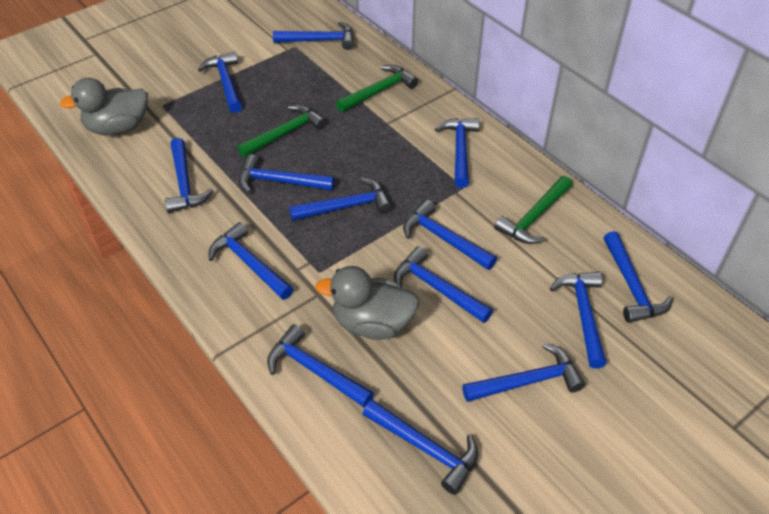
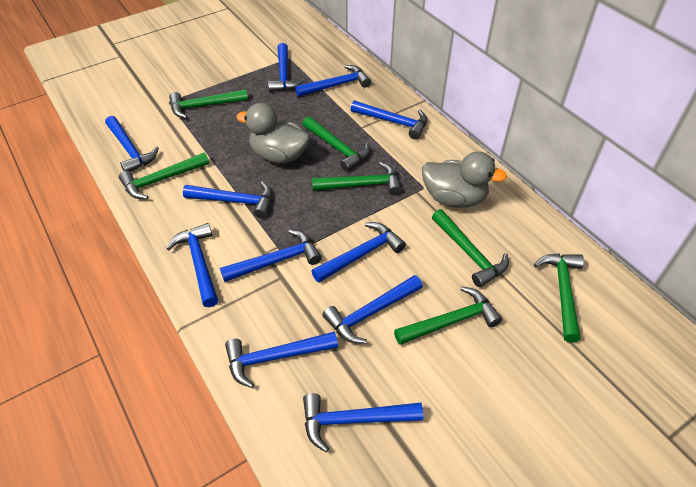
blue hammer: 14 -> 11
green hammer: 3 -> 7

